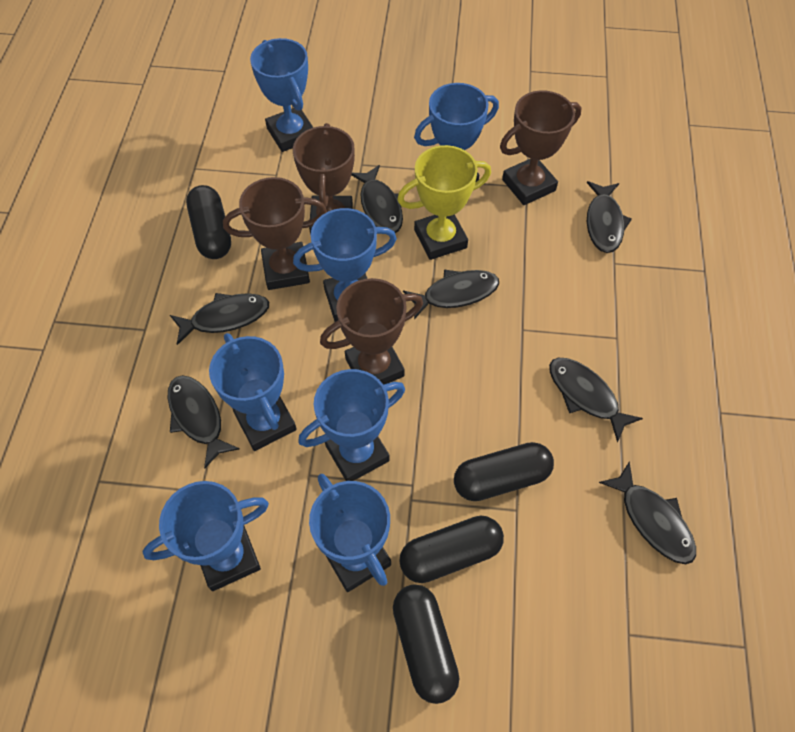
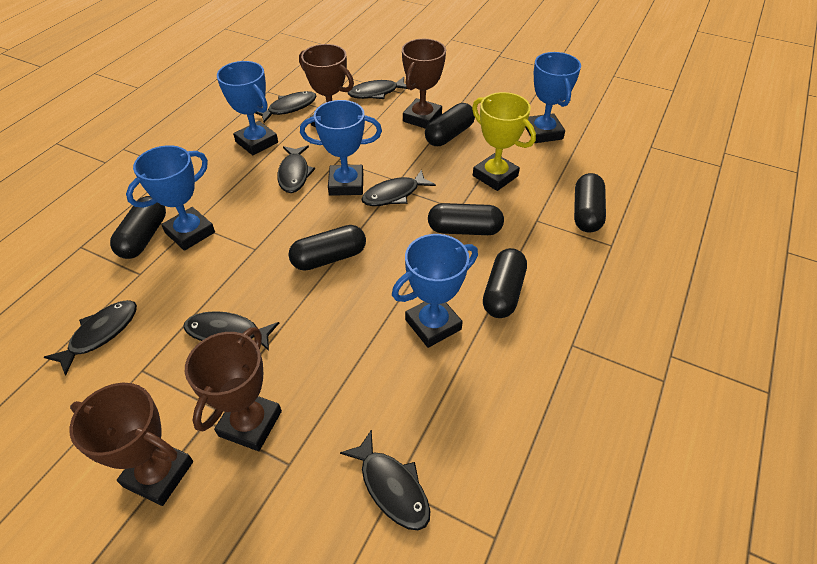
black capsule: 4 -> 6
blue trophy: 7 -> 5

